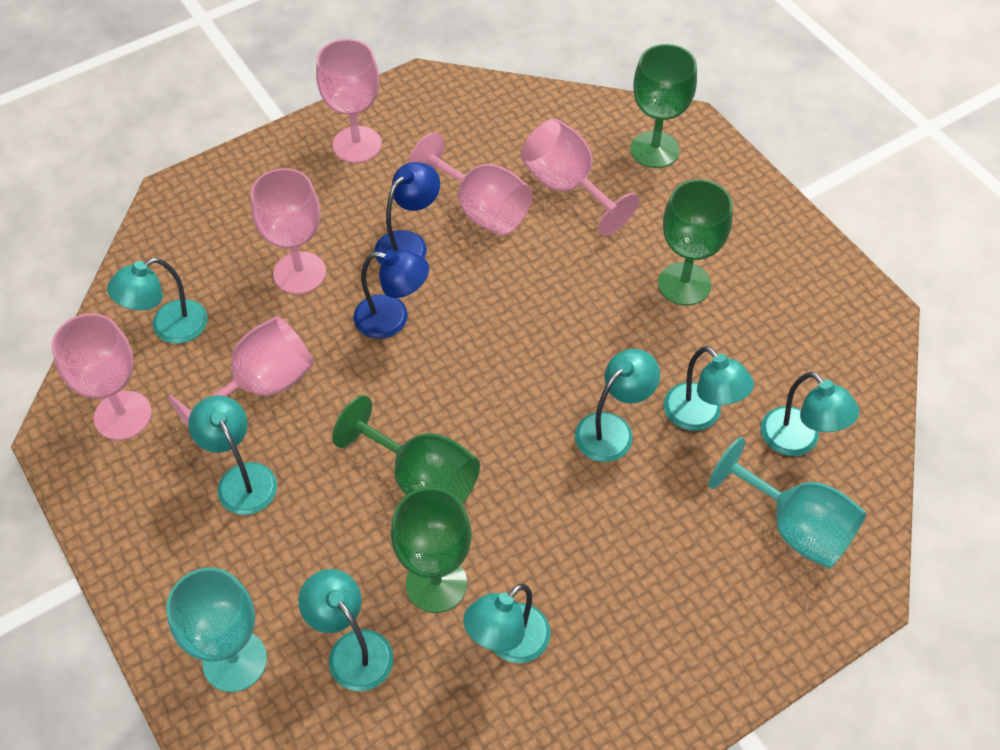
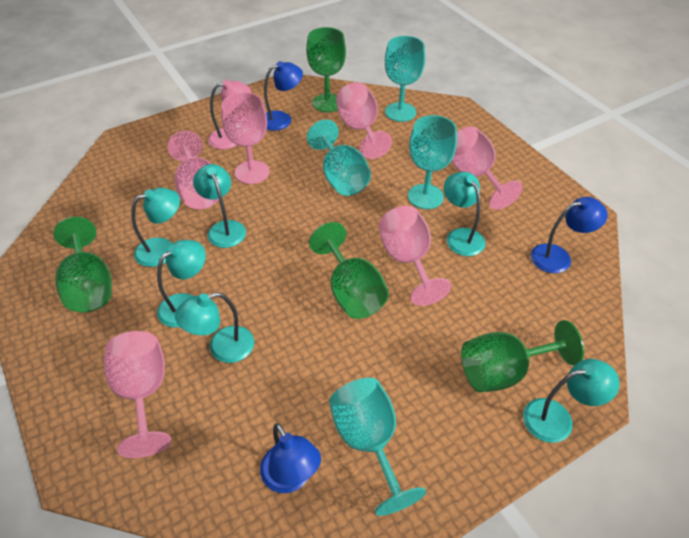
blue lamp: 2 -> 3
pink lamp: 0 -> 1
turquoise goblet: 2 -> 4
turquoise lamp: 7 -> 6

